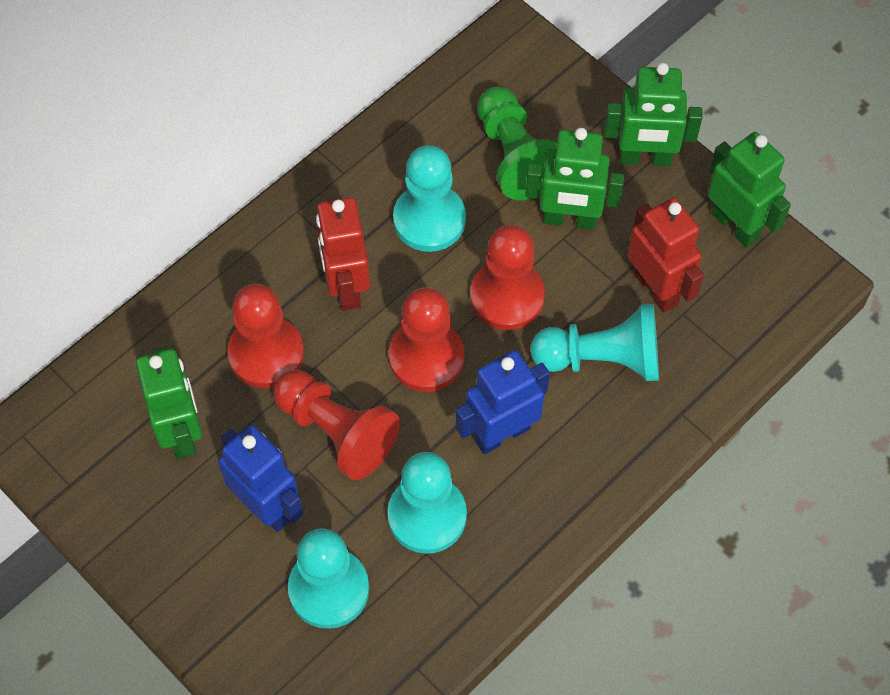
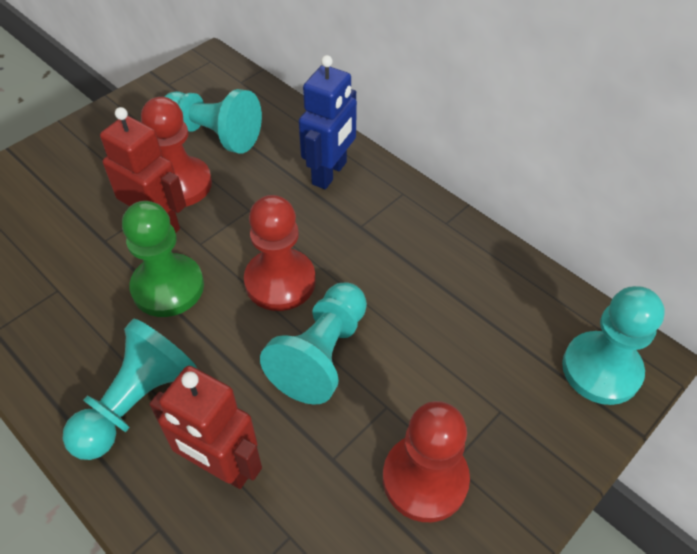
blue robot: 2 -> 1
green robot: 4 -> 0
red pawn: 4 -> 3

